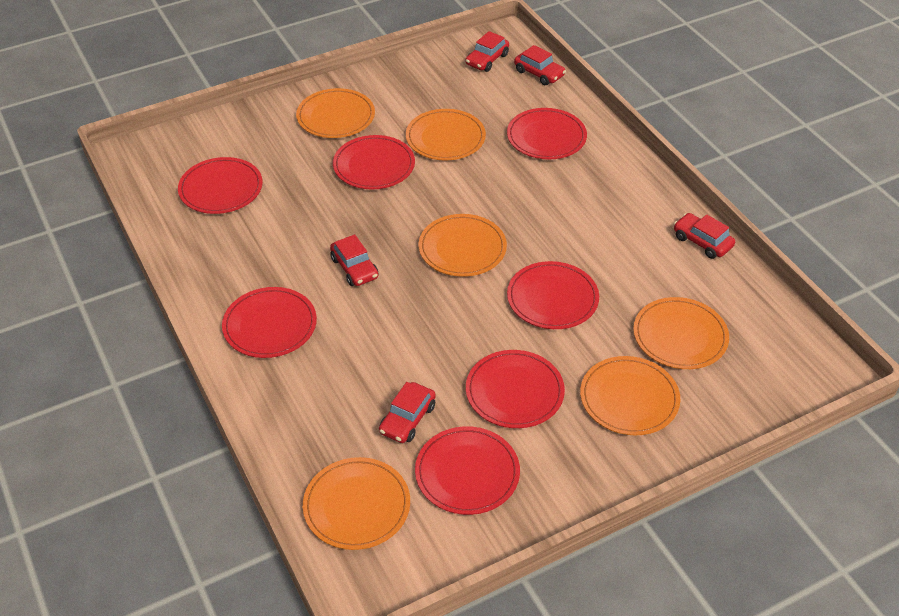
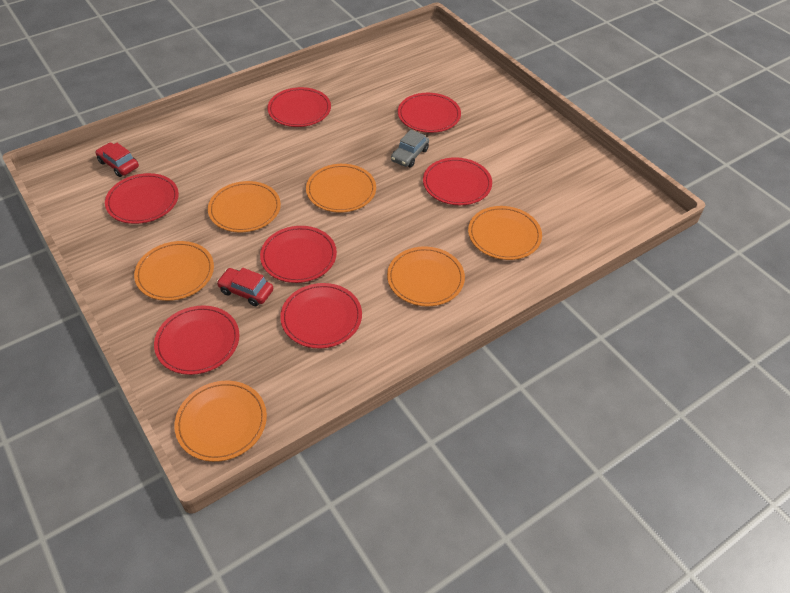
grey car: 0 -> 1
red car: 5 -> 2

